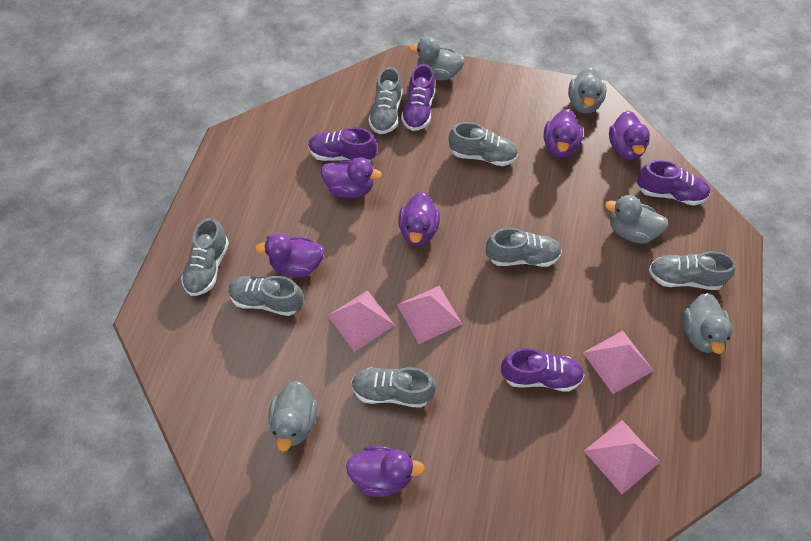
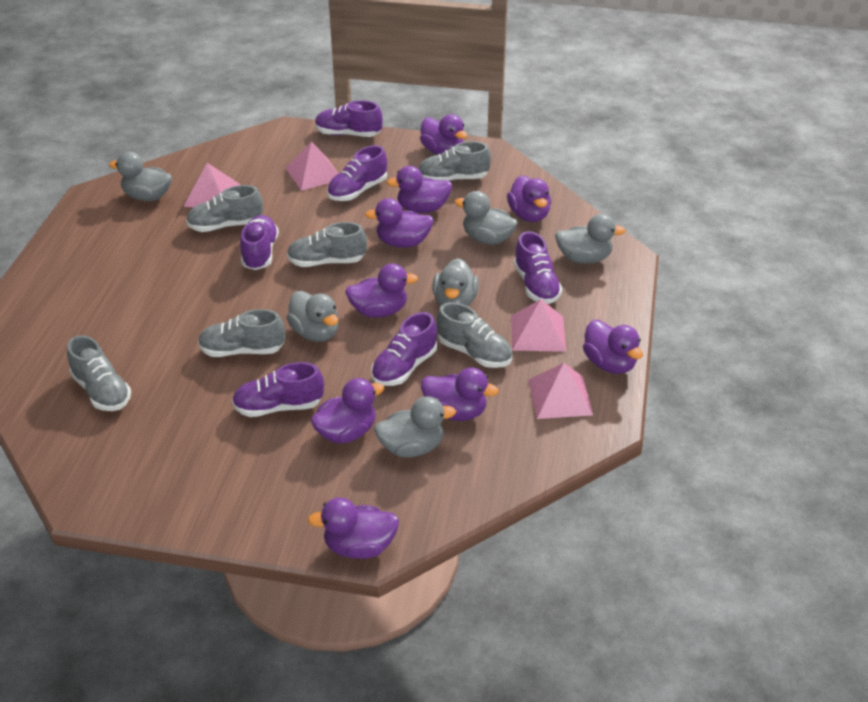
grey duck: 5 -> 6
grey shoe: 7 -> 6
purple duck: 6 -> 9
purple shoe: 4 -> 6

